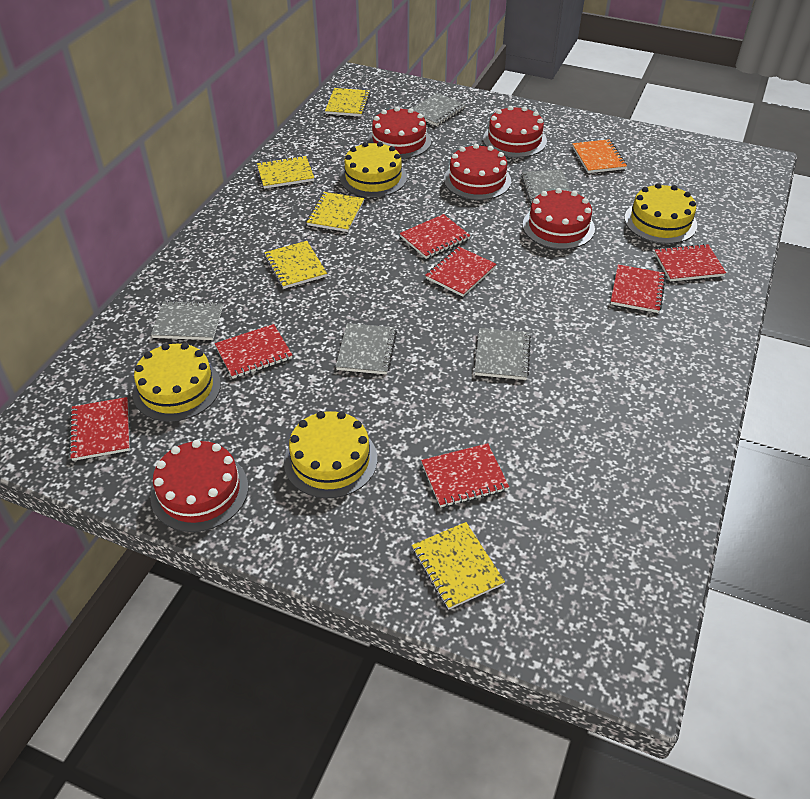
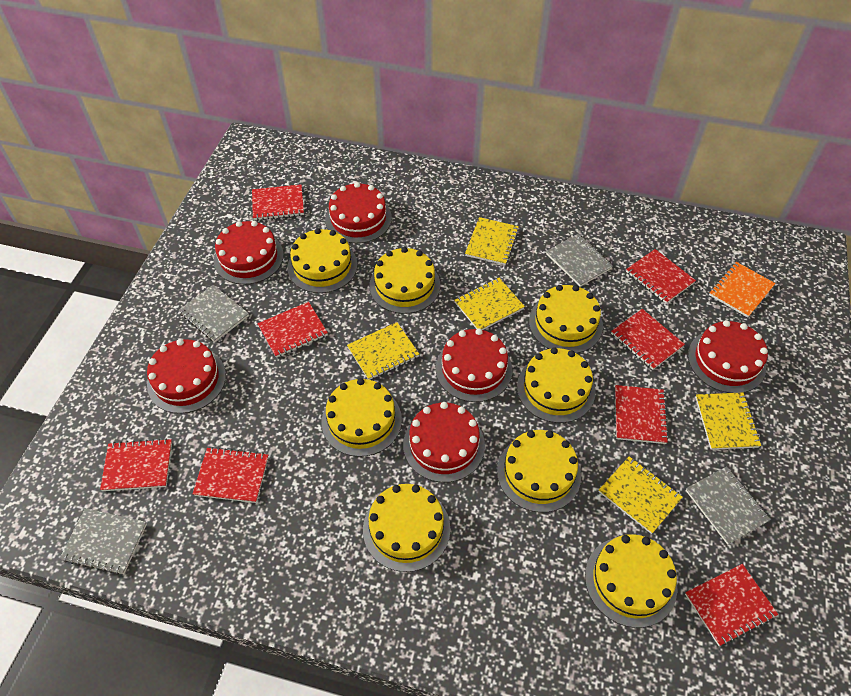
grey notebook: 5 -> 4
red cake: 5 -> 6
red notebook: 7 -> 8
yellow cake: 4 -> 8

